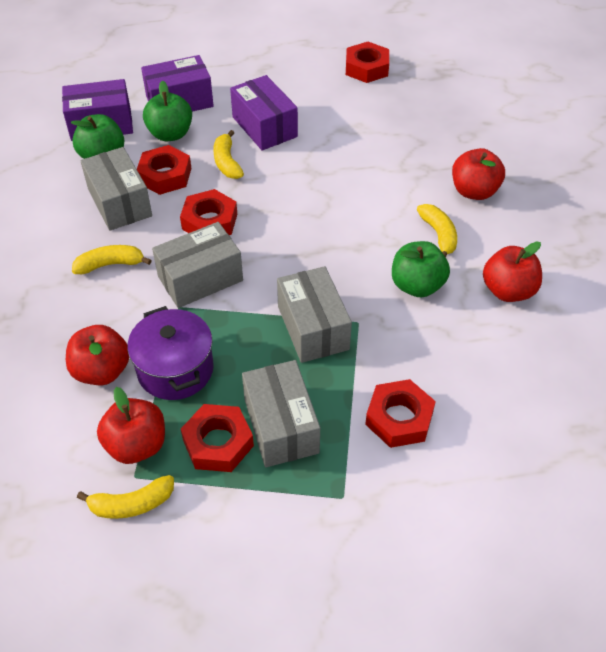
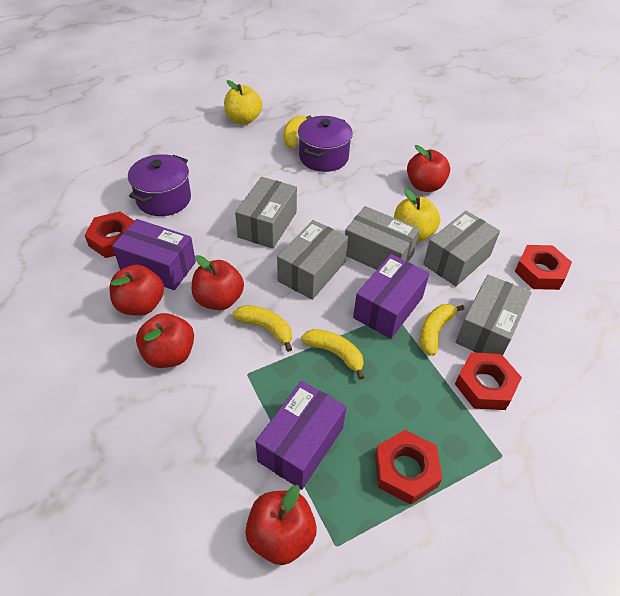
green apple: 3 -> 0
grey box: 4 -> 5
purple pot: 1 -> 2
red apple: 4 -> 5
red nut: 5 -> 4
yellow apple: 0 -> 2

